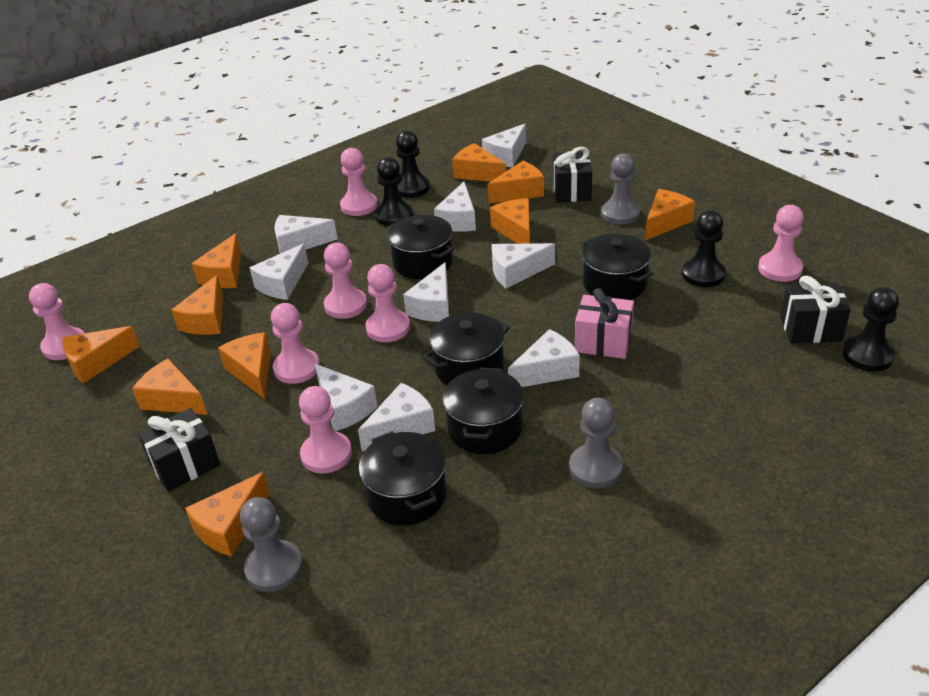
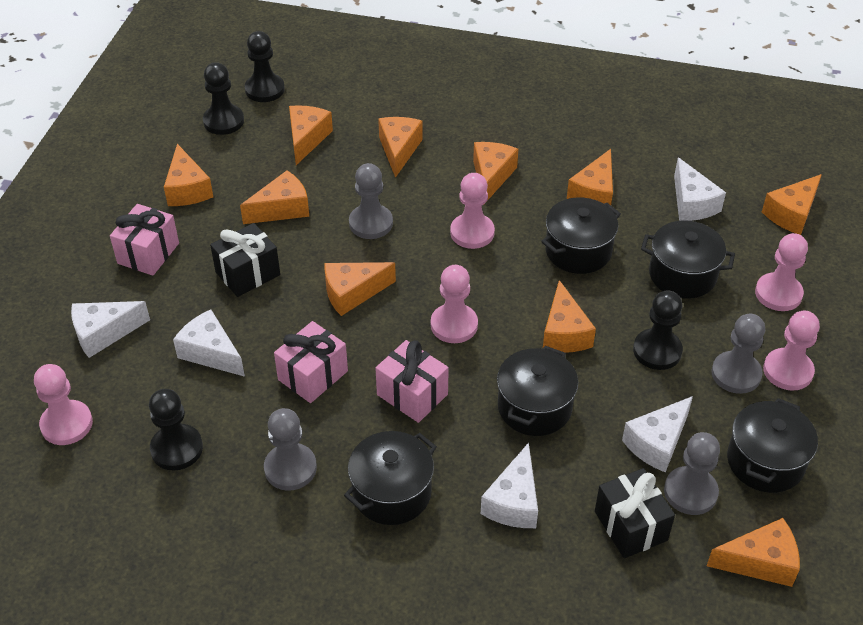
black gift: 3 -> 2
grey pawn: 3 -> 4
pink gift: 1 -> 3
pink pawn: 7 -> 5
white cheese: 9 -> 5

